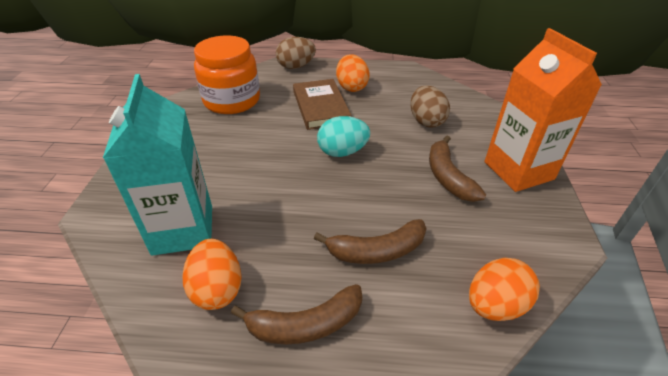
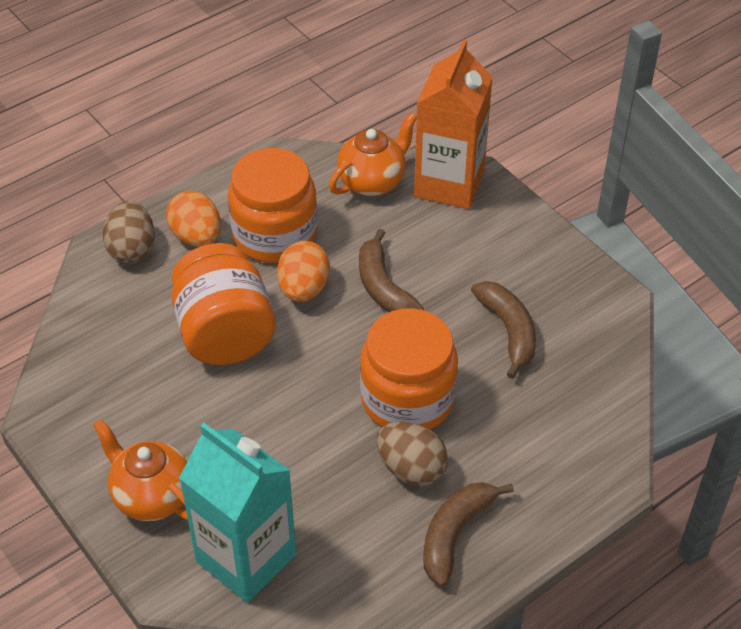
brown book: 1 -> 0
orange egg: 3 -> 2
orange jar: 1 -> 3
orange teapot: 0 -> 2
turquoise egg: 1 -> 0

